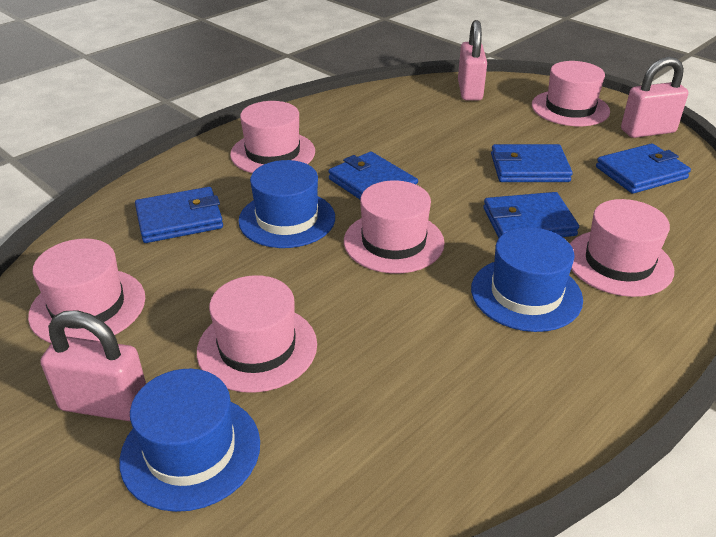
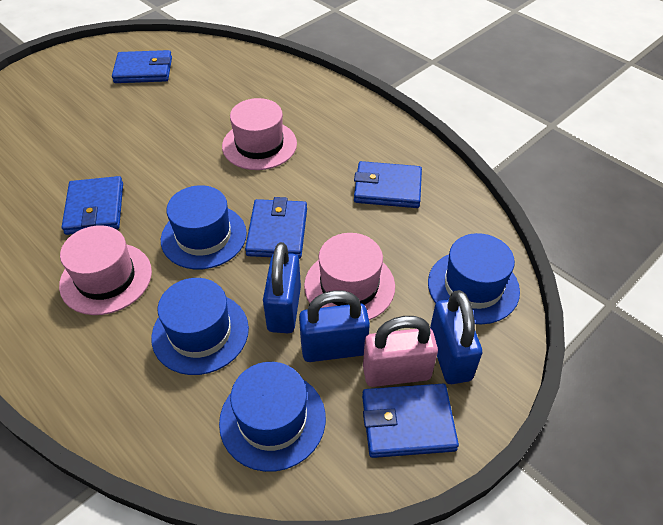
blue hat: 3 -> 4
blue padlock: 0 -> 3
pink hat: 6 -> 3
pink padlock: 3 -> 1

